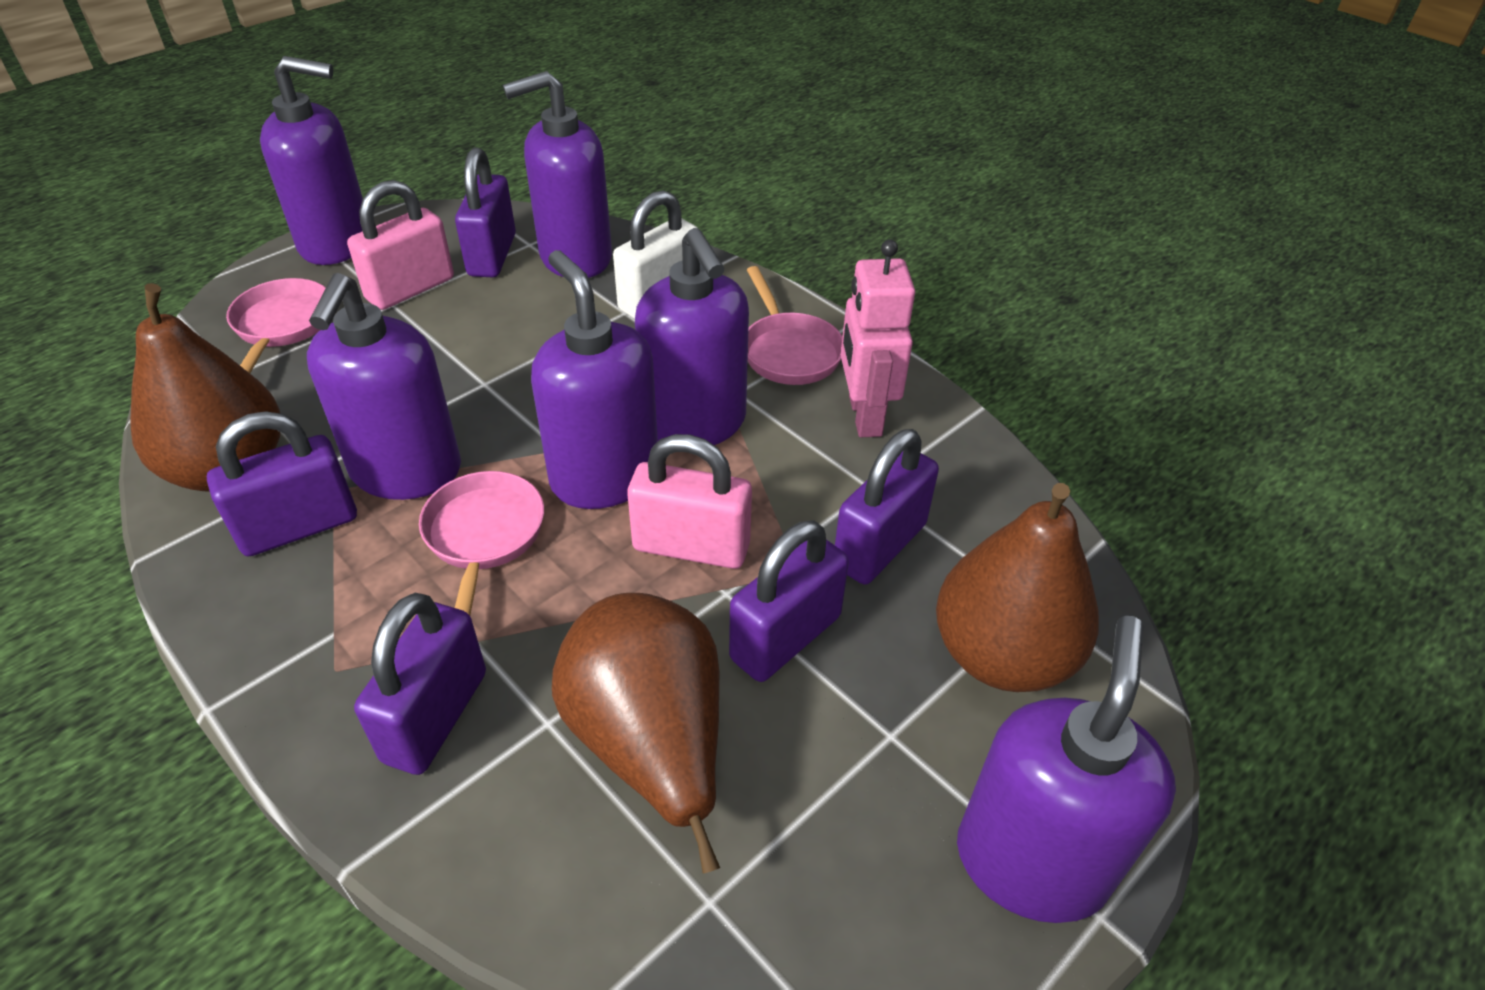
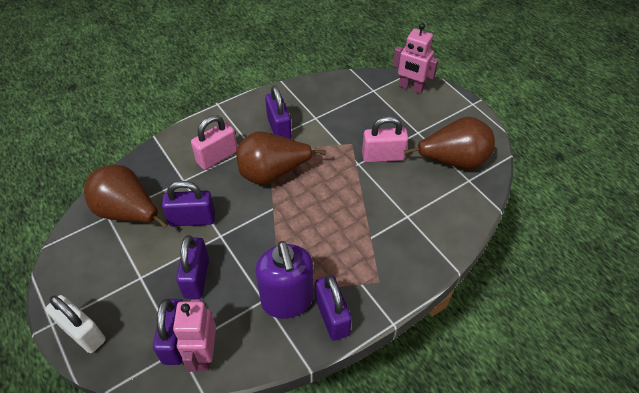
pink pan: 3 -> 0
pink robot: 1 -> 2
purple soap dispenser: 6 -> 1

